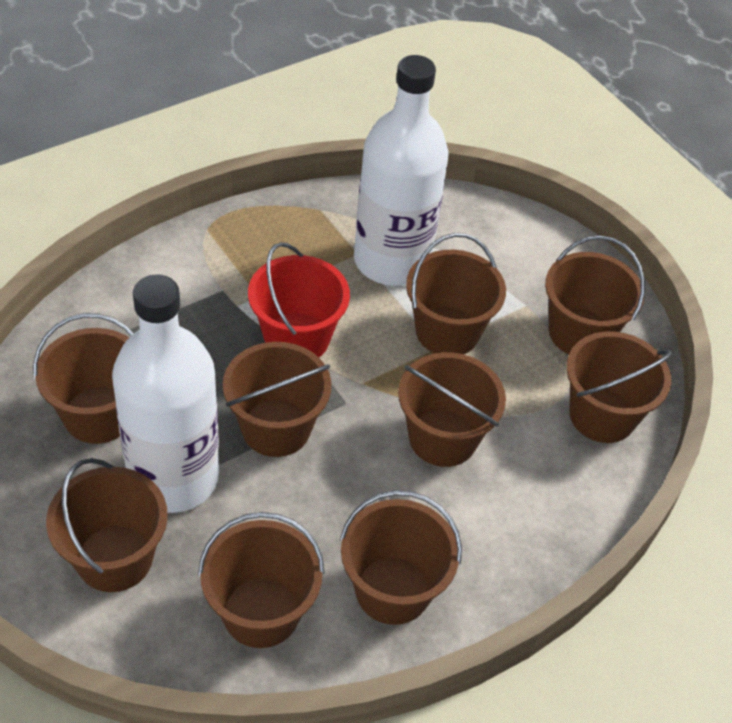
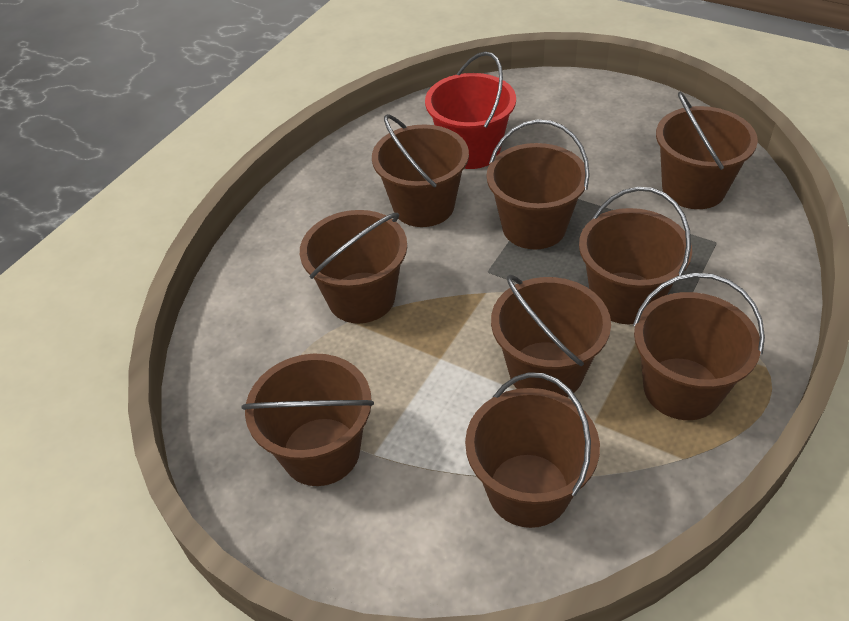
white bottle: 2 -> 0

